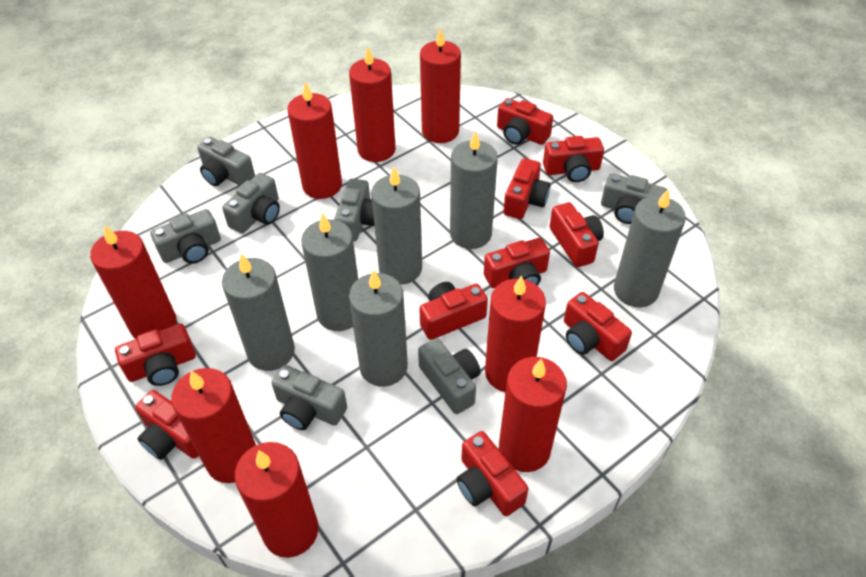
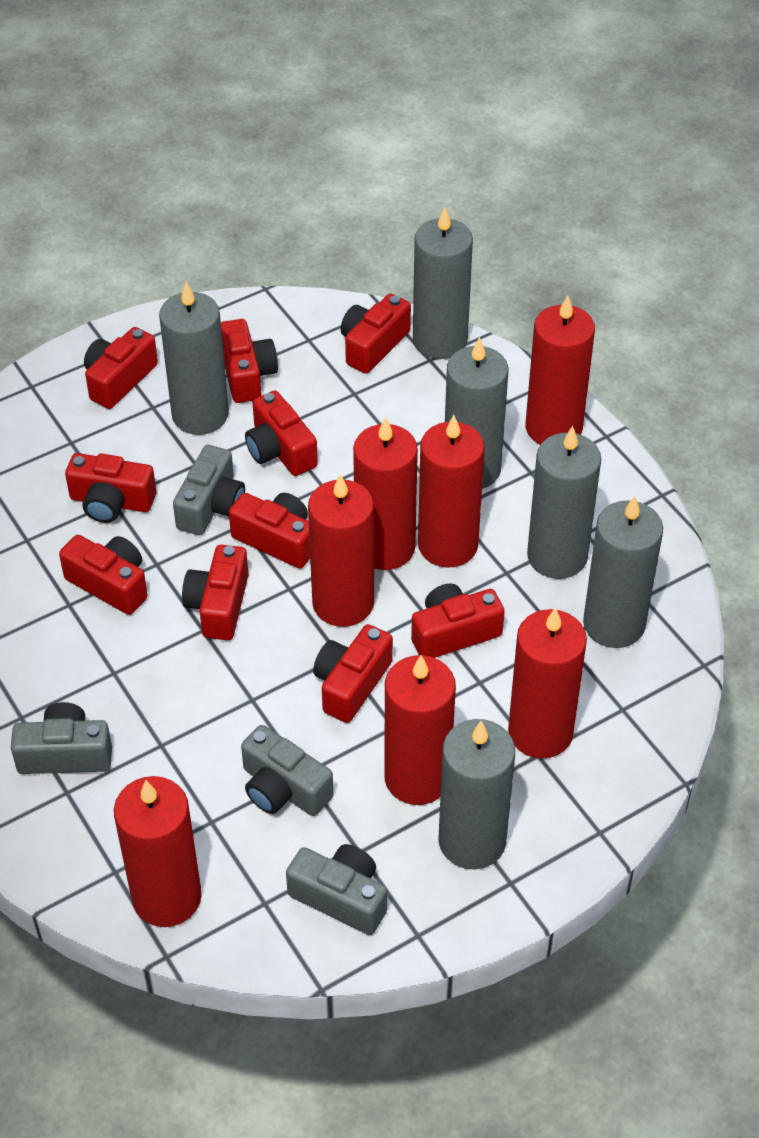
grey camera: 7 -> 4
red candle: 8 -> 7

